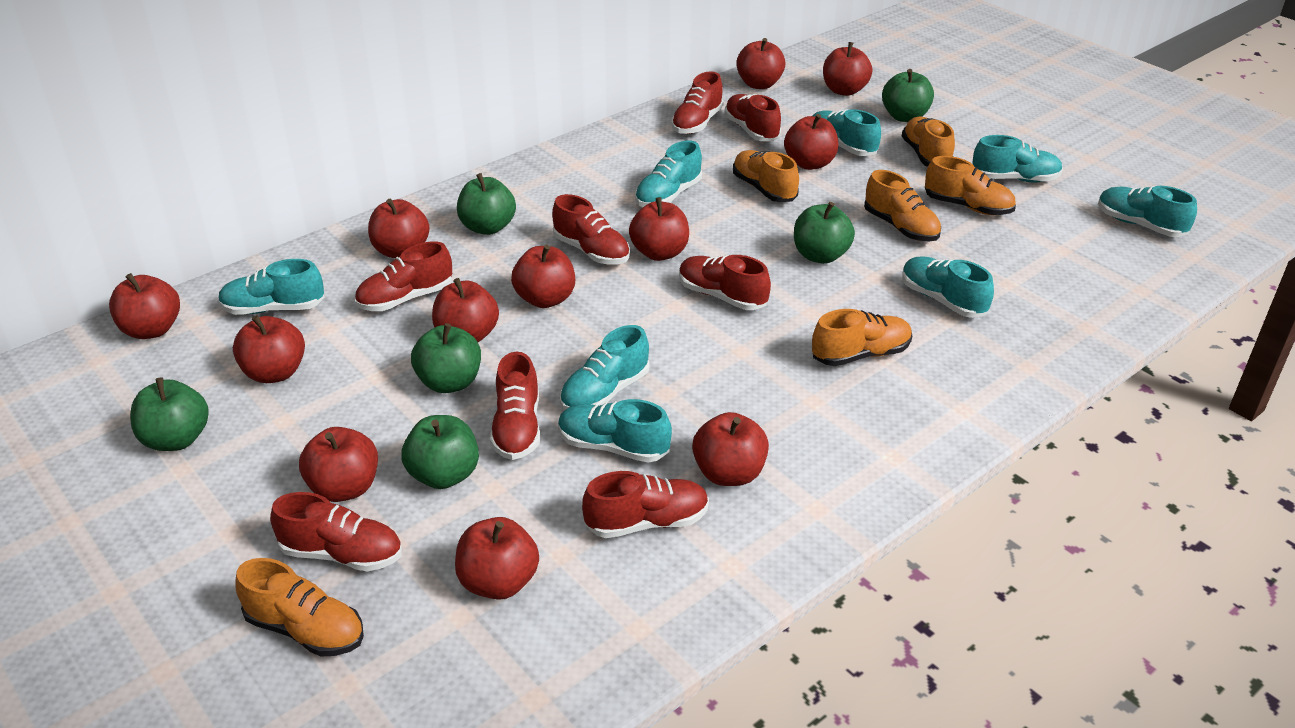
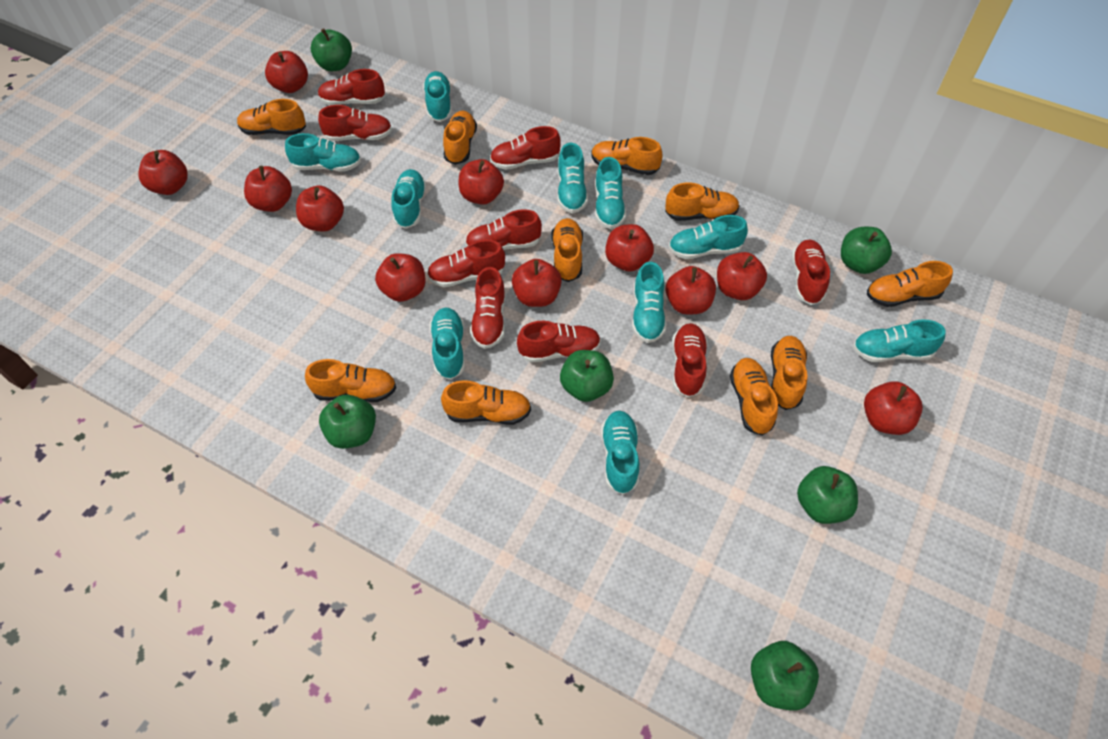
orange shoe: 6 -> 10
red apple: 12 -> 11
red shoe: 8 -> 9
turquoise shoe: 8 -> 10

